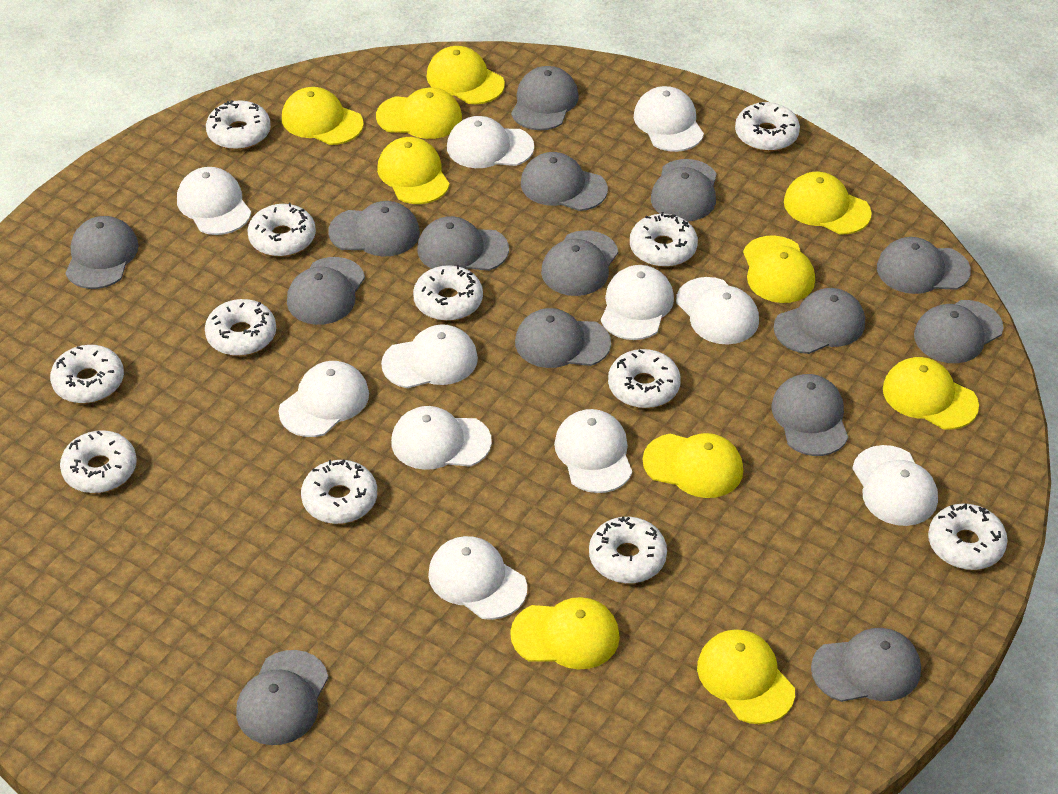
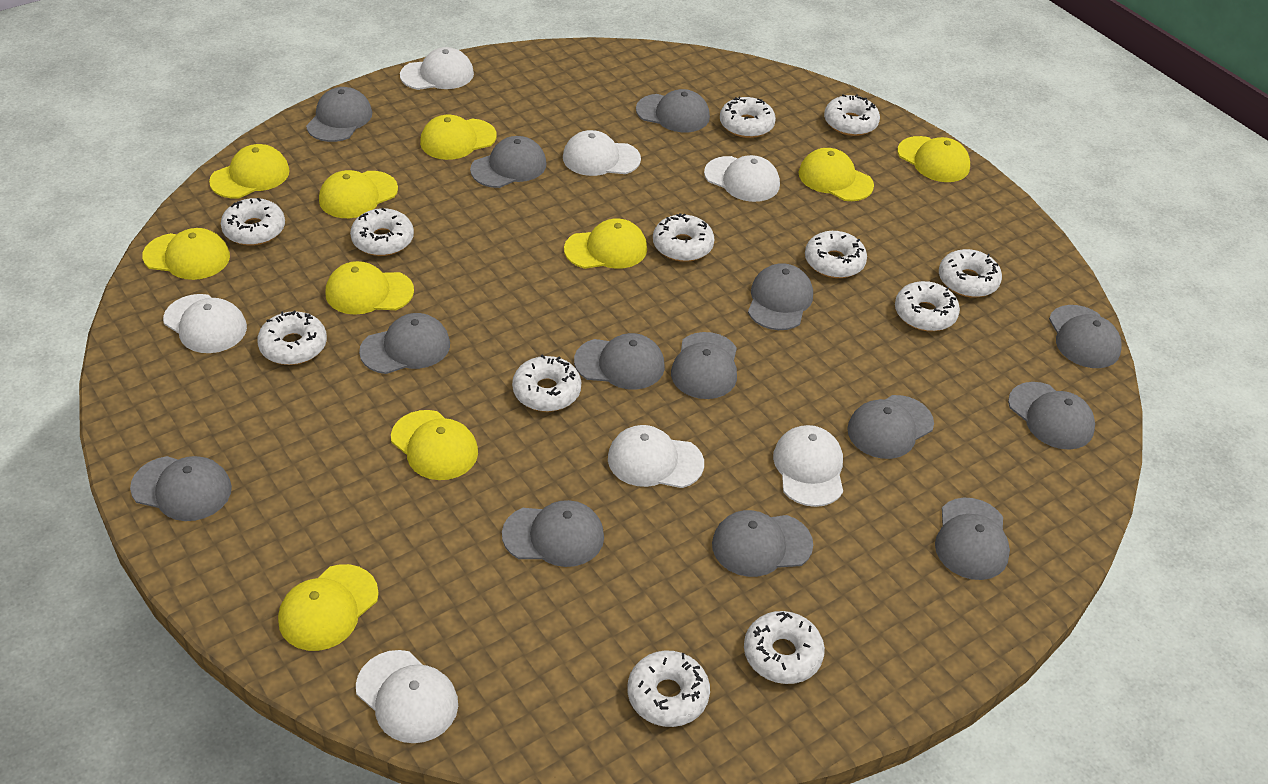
grey cap: 15 -> 14
white cap: 11 -> 7

